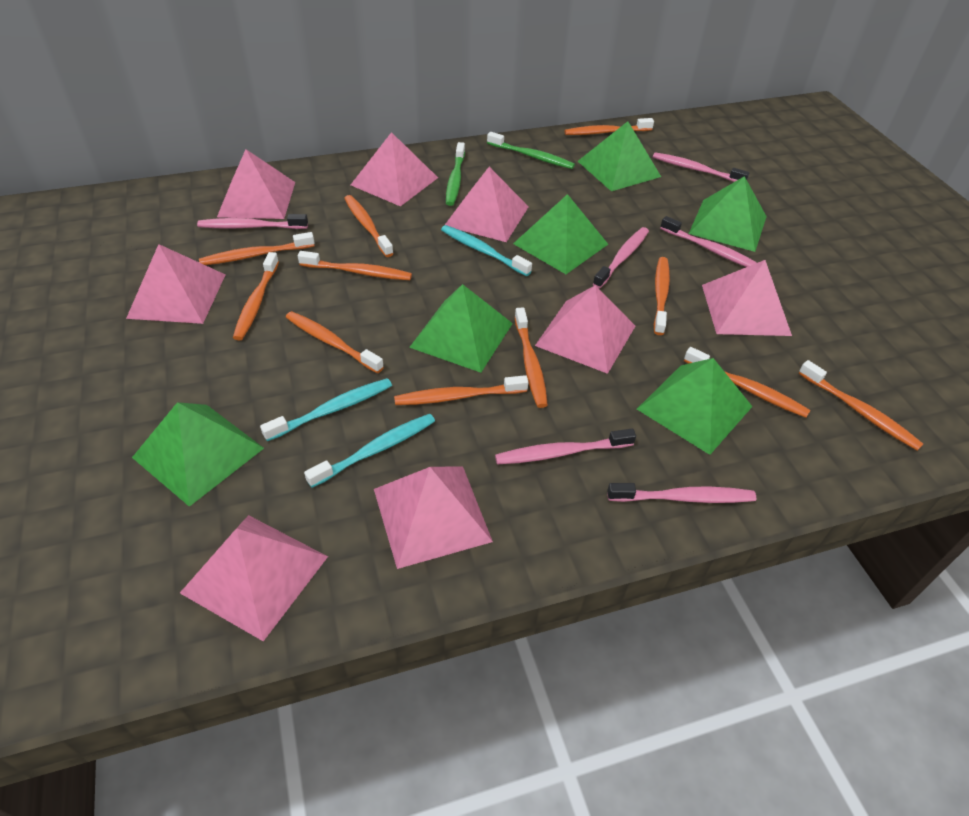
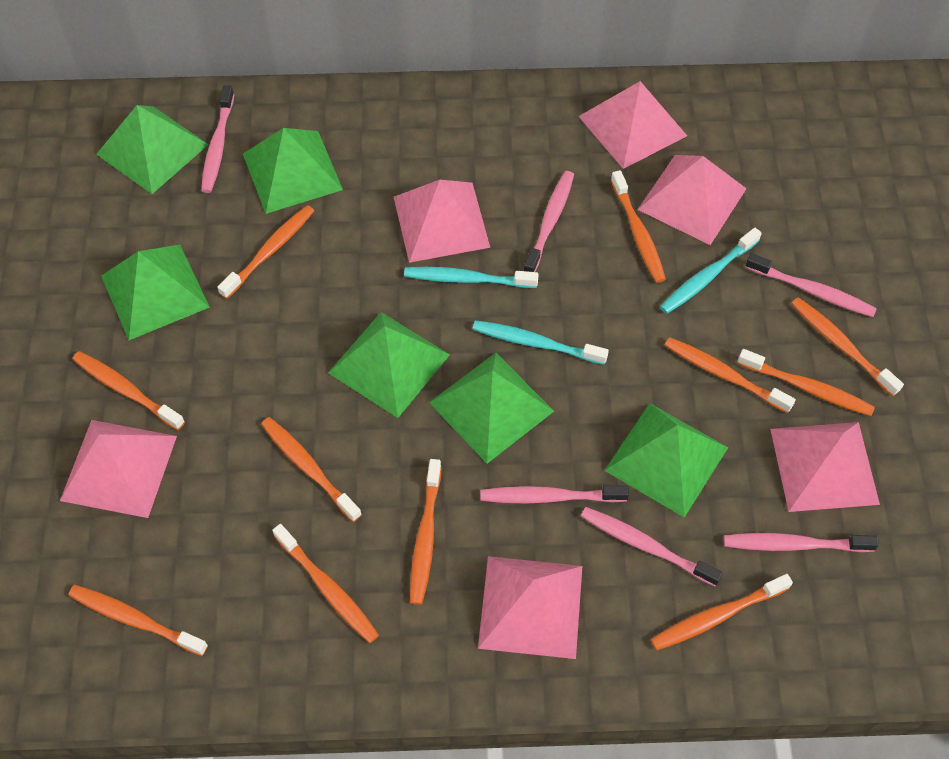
green toothbrush: 2 -> 0
pink pyramid: 8 -> 6

